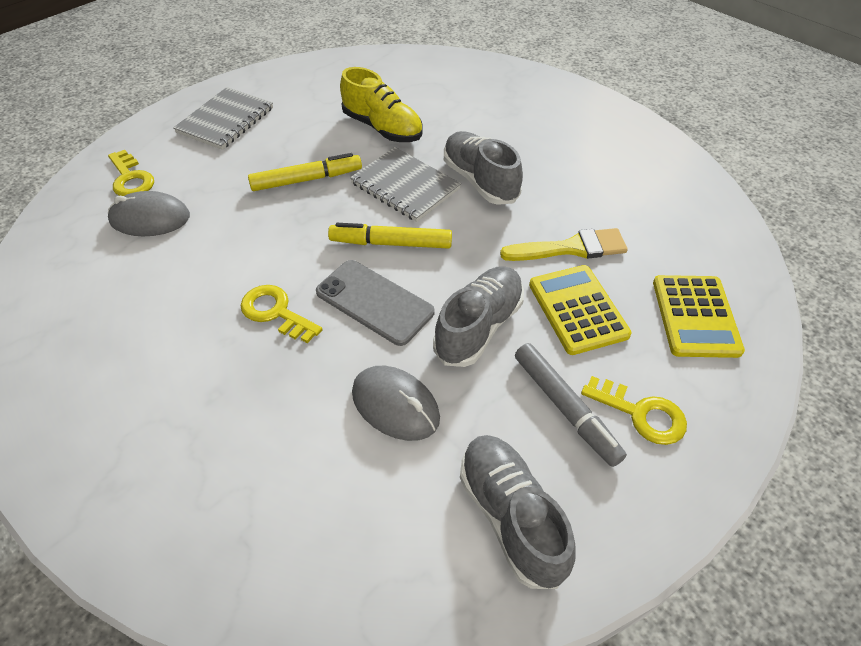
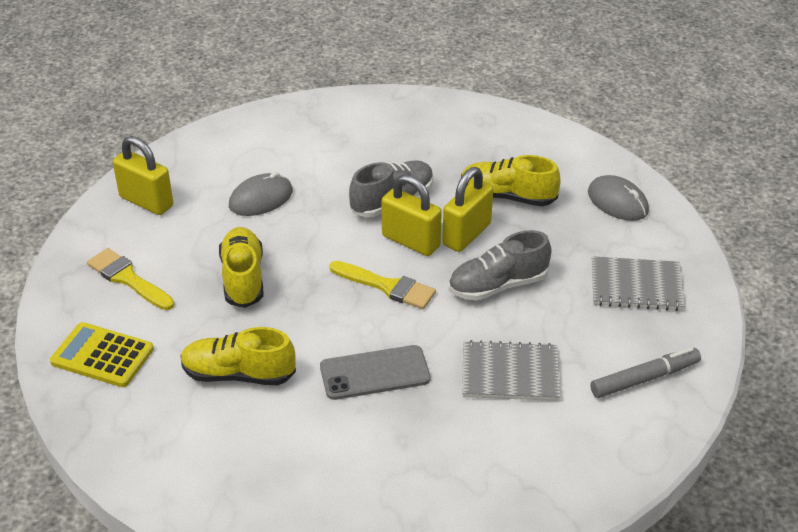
grey shoe: 3 -> 2
yellow brush: 1 -> 2
yellow calculator: 2 -> 1
yellow key: 3 -> 0
yellow marker: 2 -> 0
yellow padlock: 0 -> 3
yellow shoe: 1 -> 3

